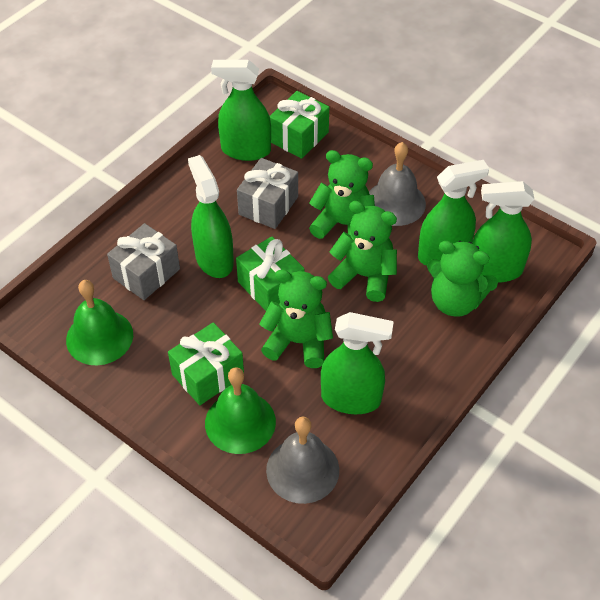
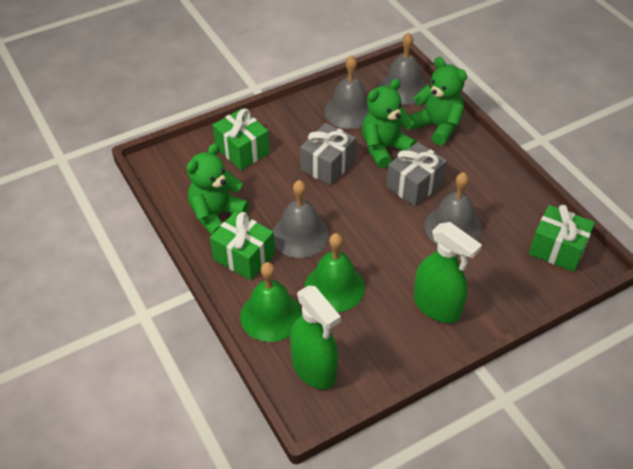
green spray bottle: 5 -> 2
green teddy bear: 4 -> 3
grey bell: 2 -> 4

